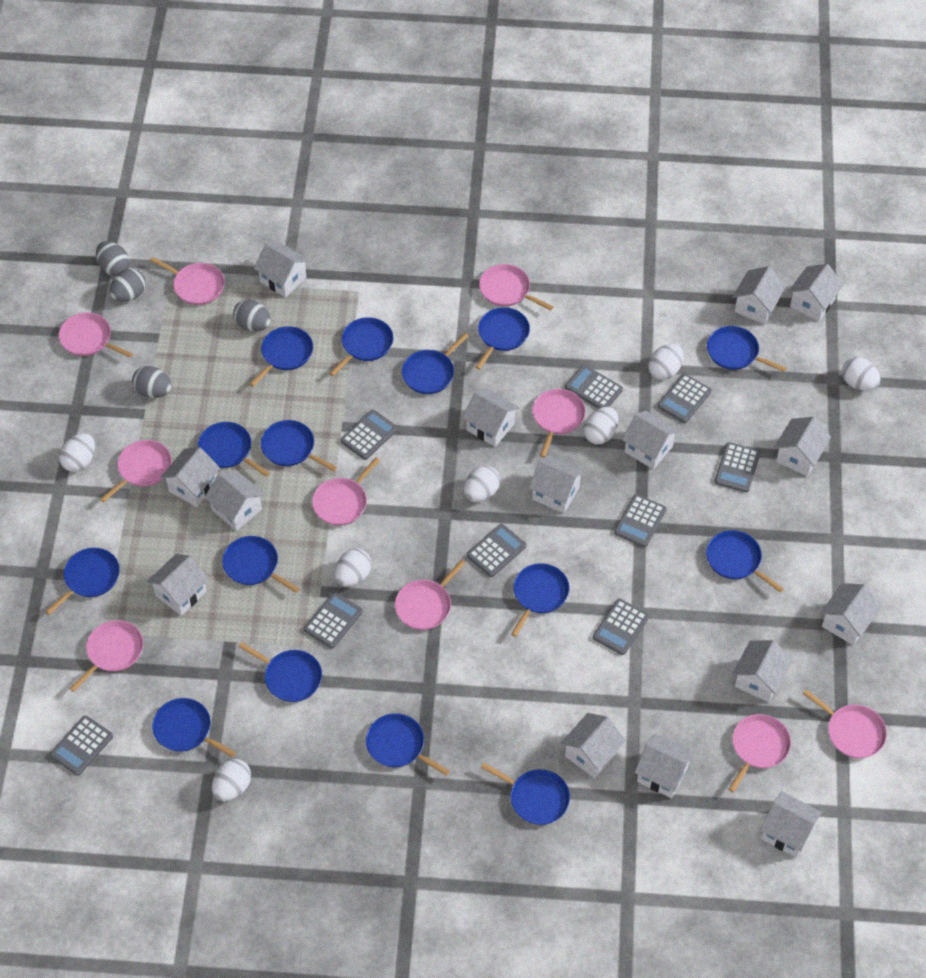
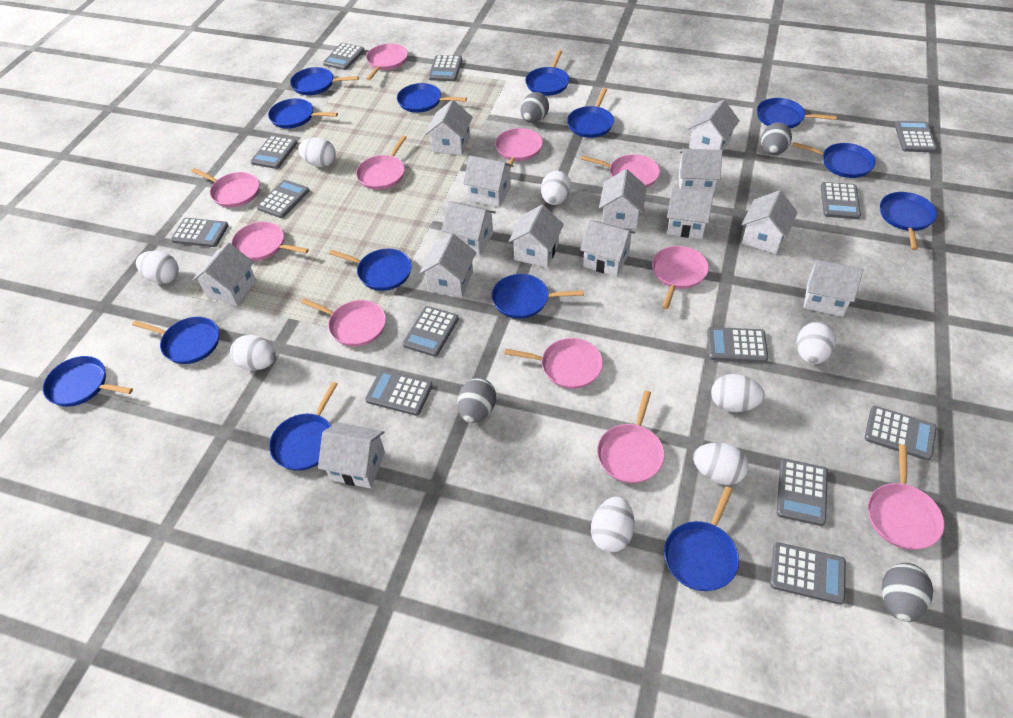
blue pan: 15 -> 14
grey calculator: 9 -> 13
pink pan: 10 -> 11
white egg: 7 -> 8
white house: 15 -> 14

